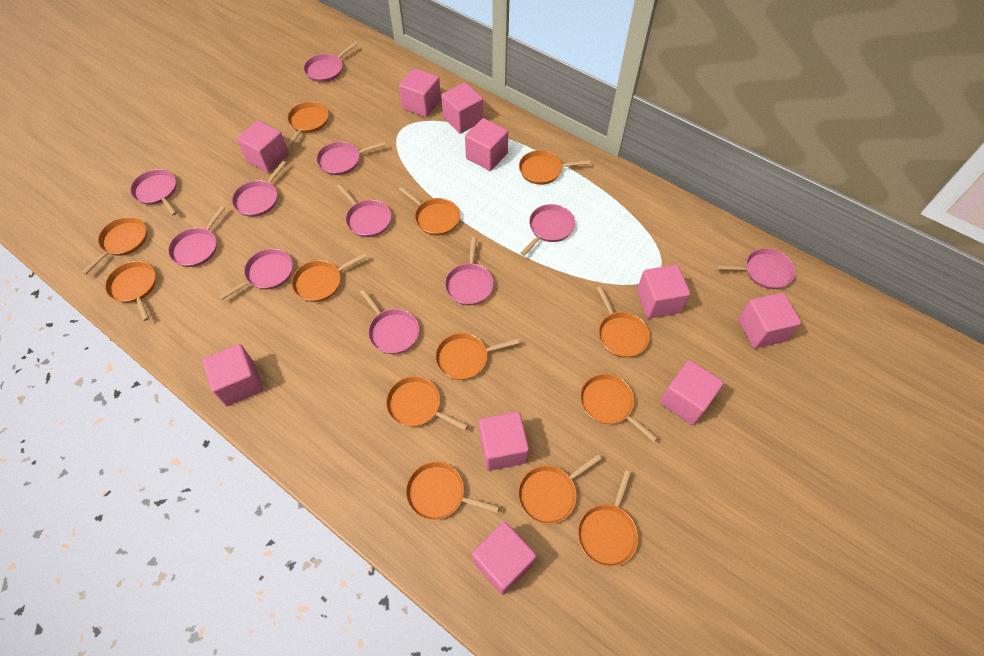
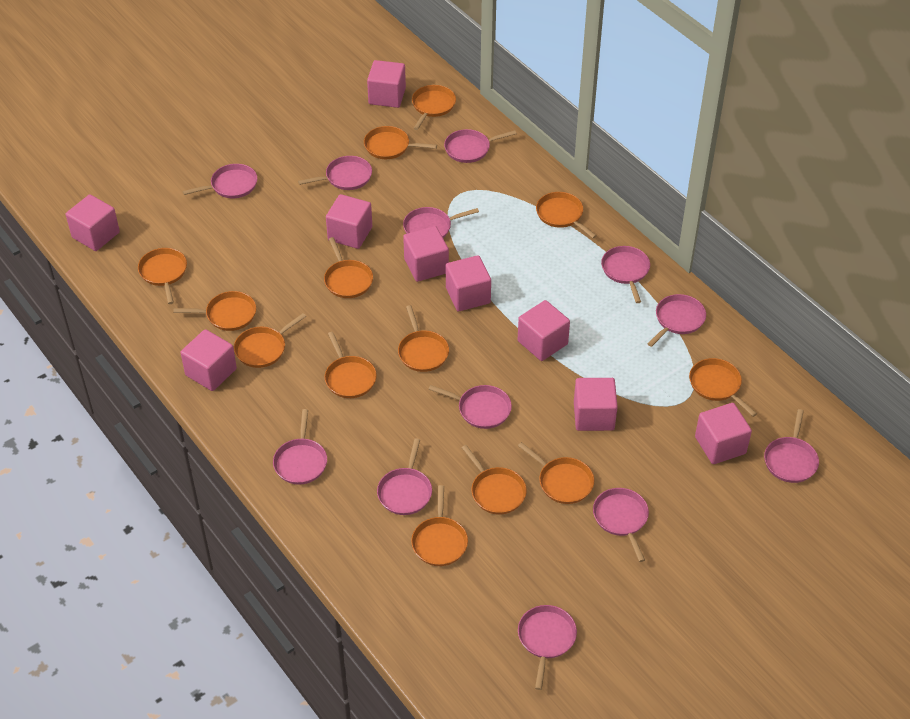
pink cube: 10 -> 9
pink pan: 11 -> 12

